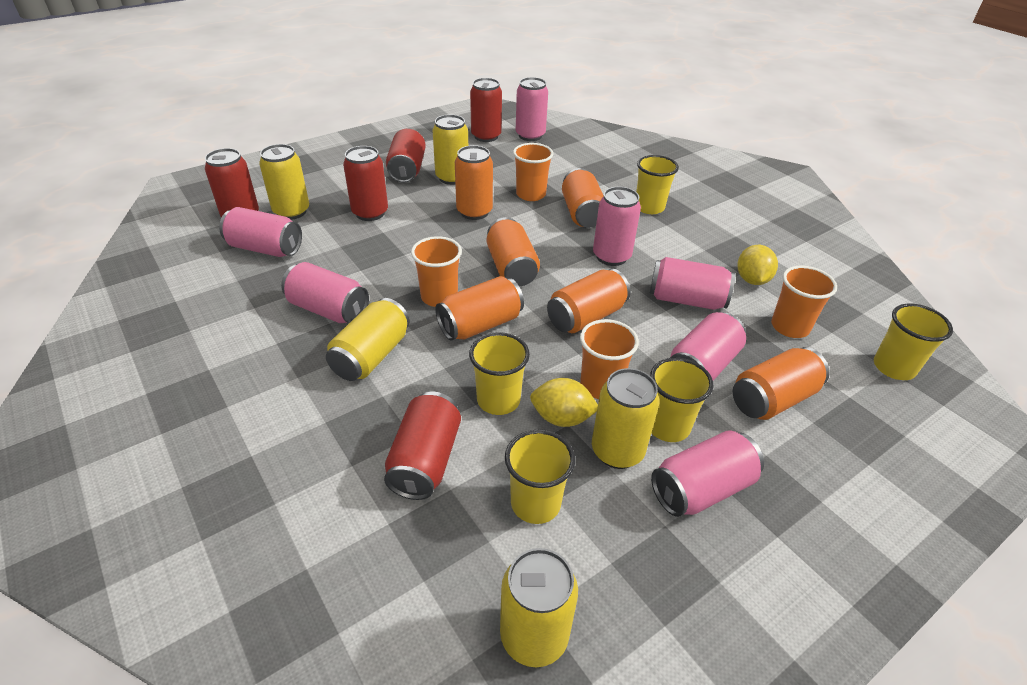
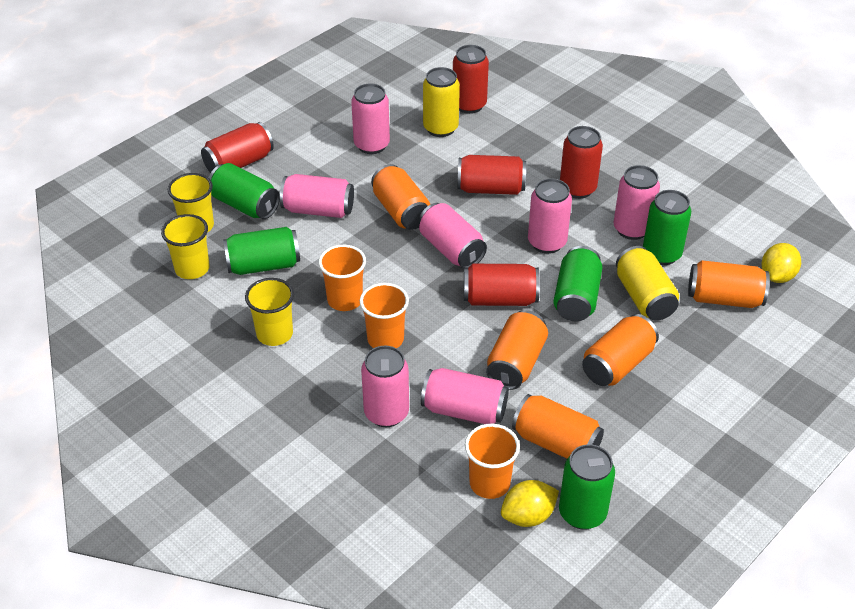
green can: 0 -> 5
orange can: 6 -> 5
orange cup: 4 -> 3
yellow can: 5 -> 2
yellow cup: 5 -> 3

